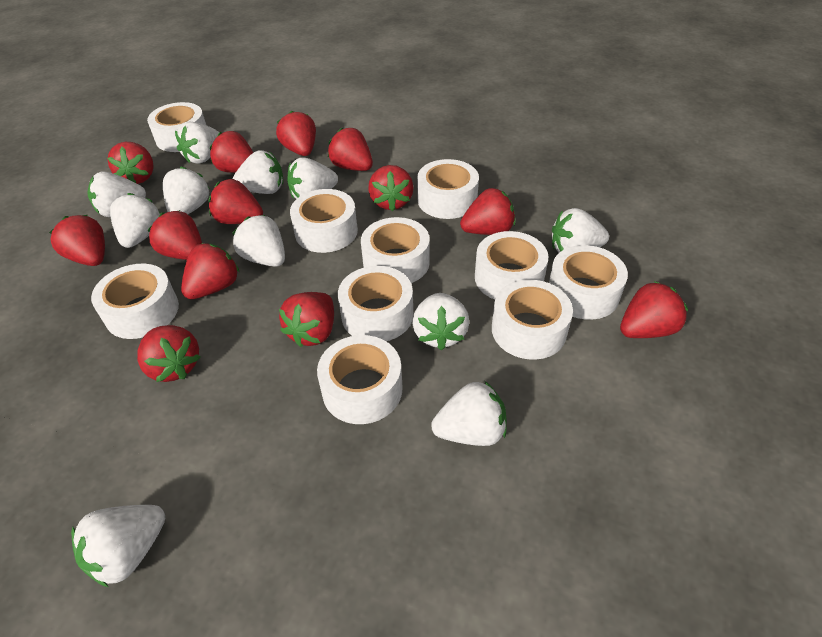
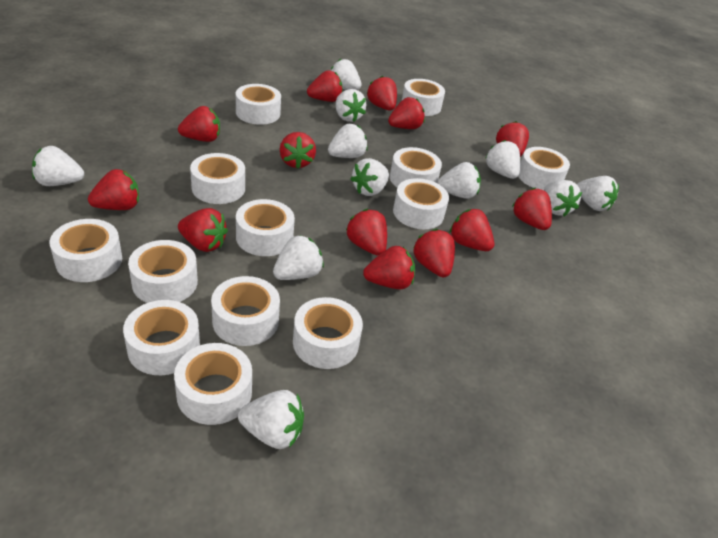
white tape: 10 -> 13

